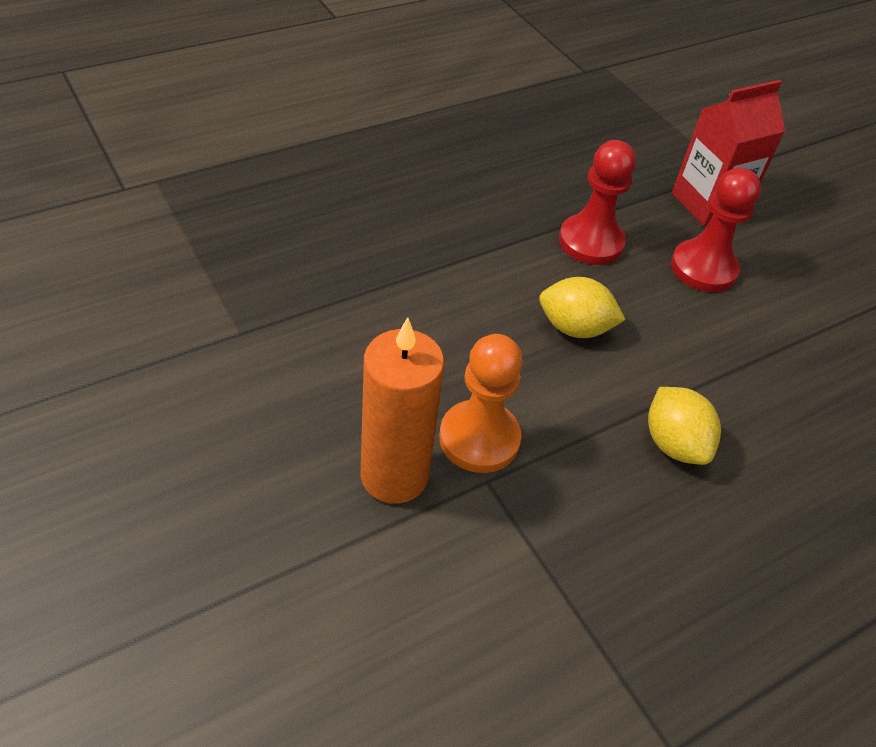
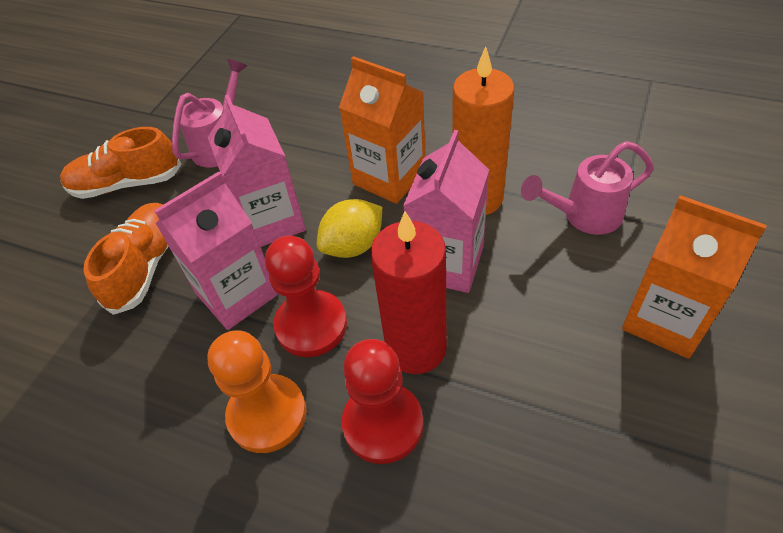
orange carton: 0 -> 2
orange shoe: 0 -> 2
pink carton: 0 -> 3
pink watering can: 0 -> 2
red candle: 0 -> 1
red carton: 1 -> 0
yellow lemon: 2 -> 1

